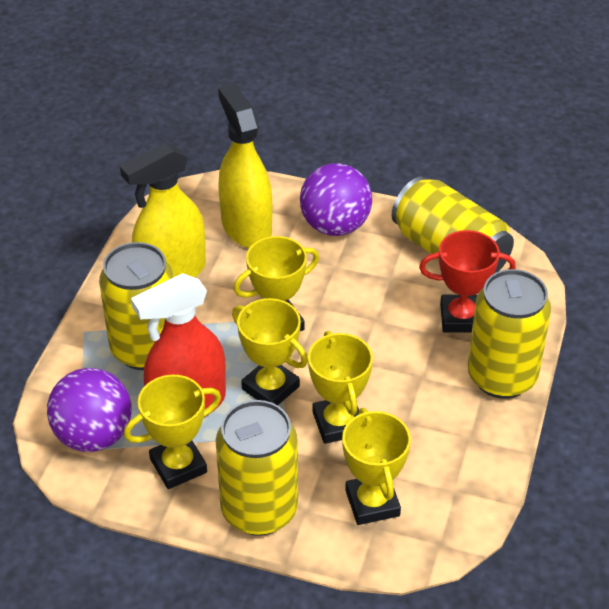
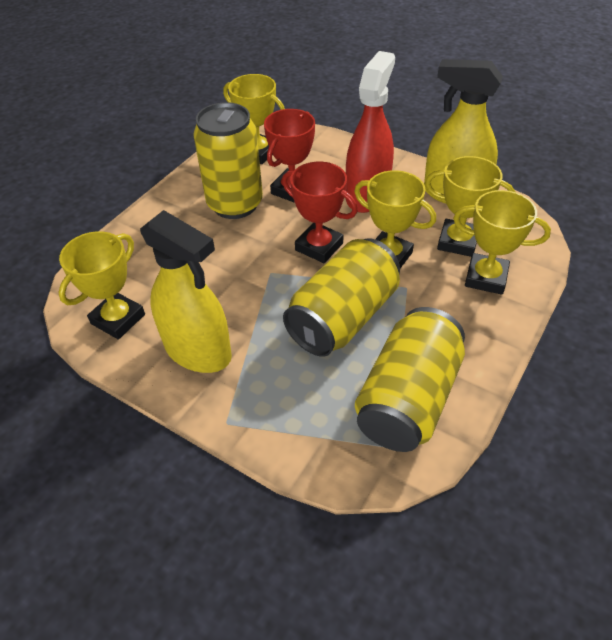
purple ball: 2 -> 0
red trophy: 1 -> 2
yellow can: 4 -> 3

